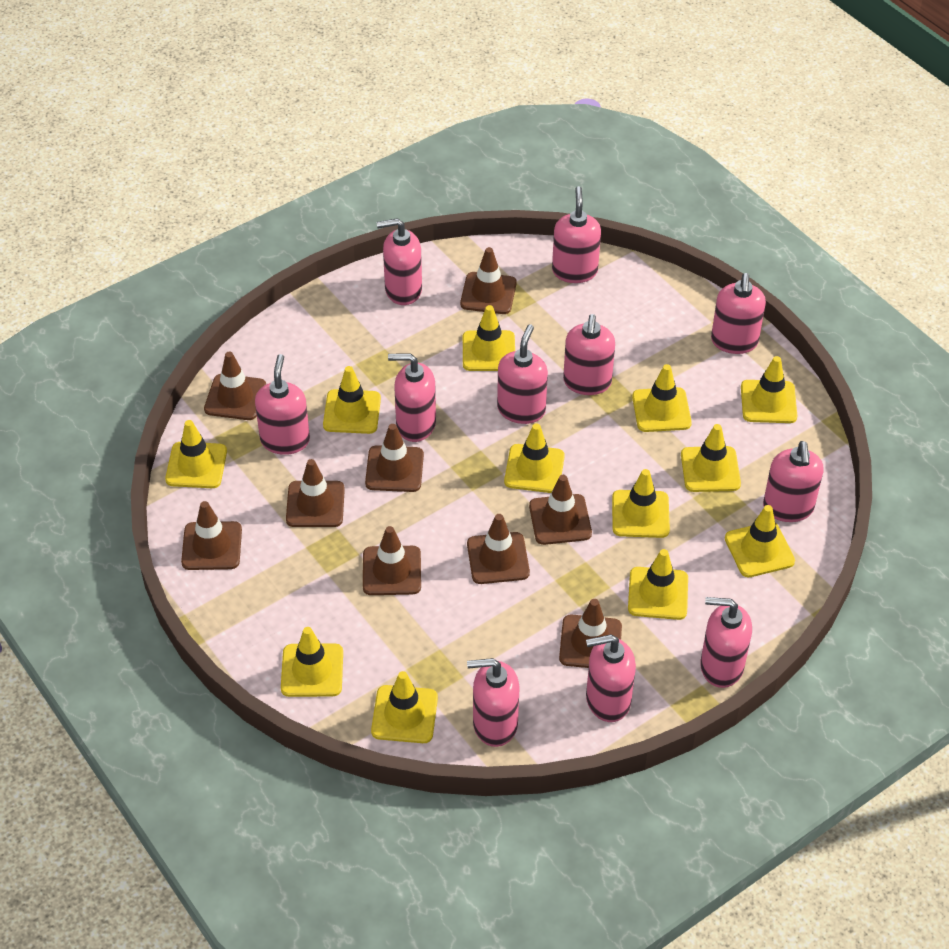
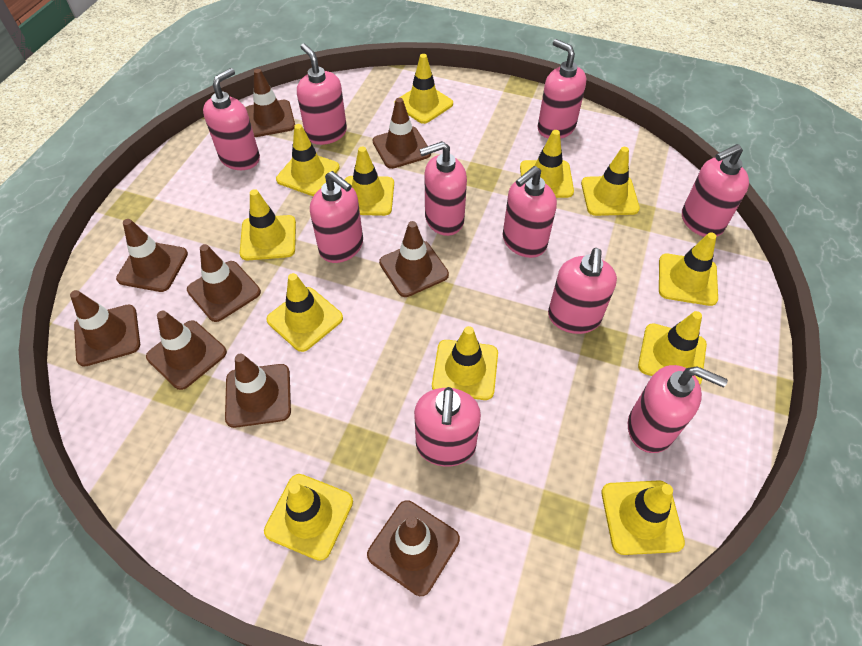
pink soap dispenser: 11 -> 10

